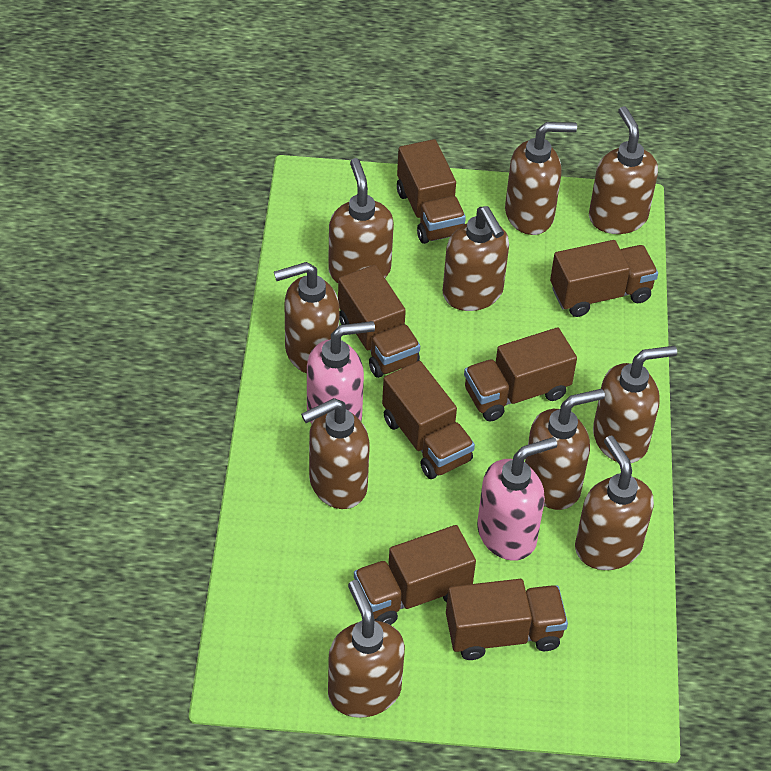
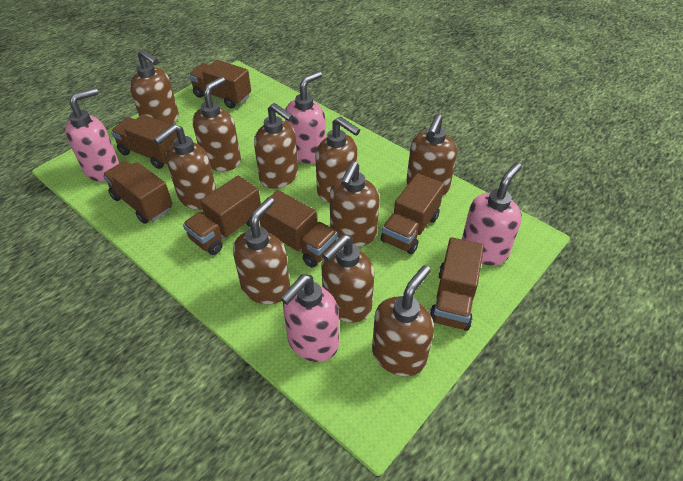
pink soap dispenser: 2 -> 4

